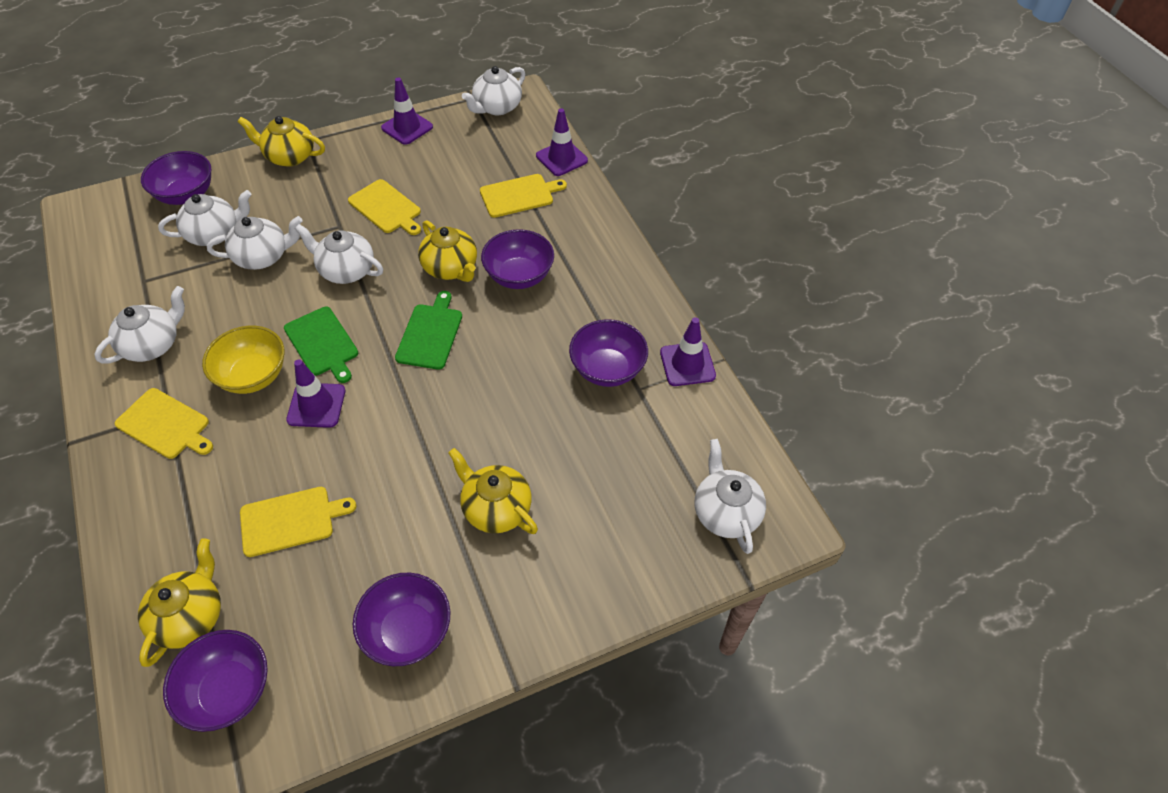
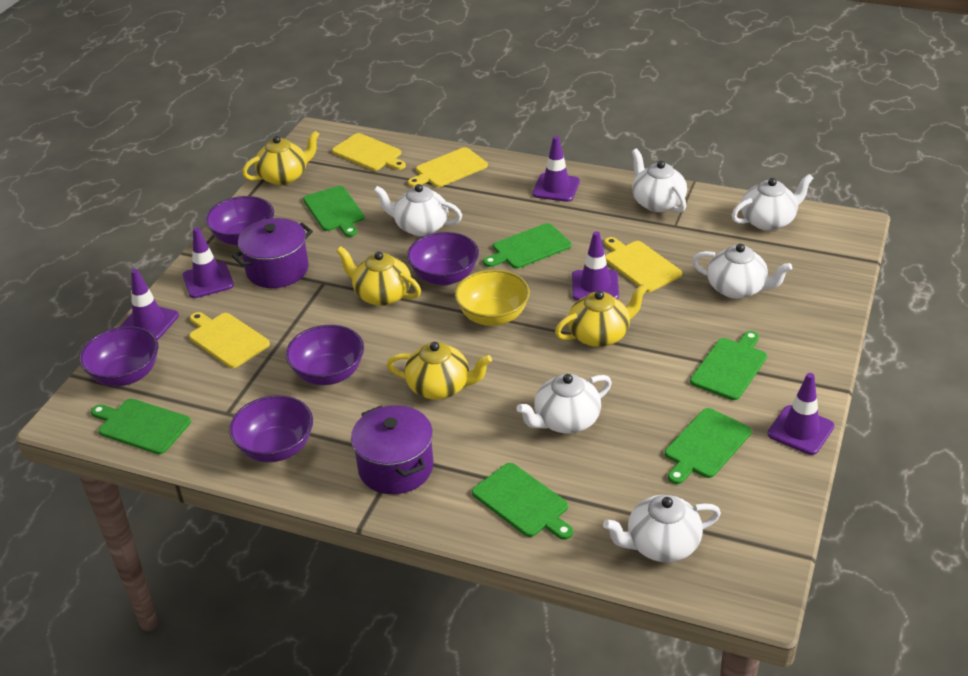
green cutting board: 2 -> 6
purple pot: 0 -> 2
purple traffic cone: 4 -> 5

